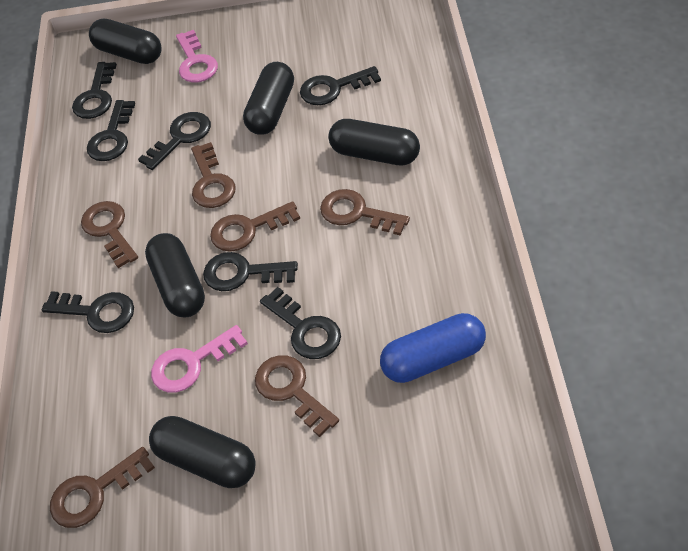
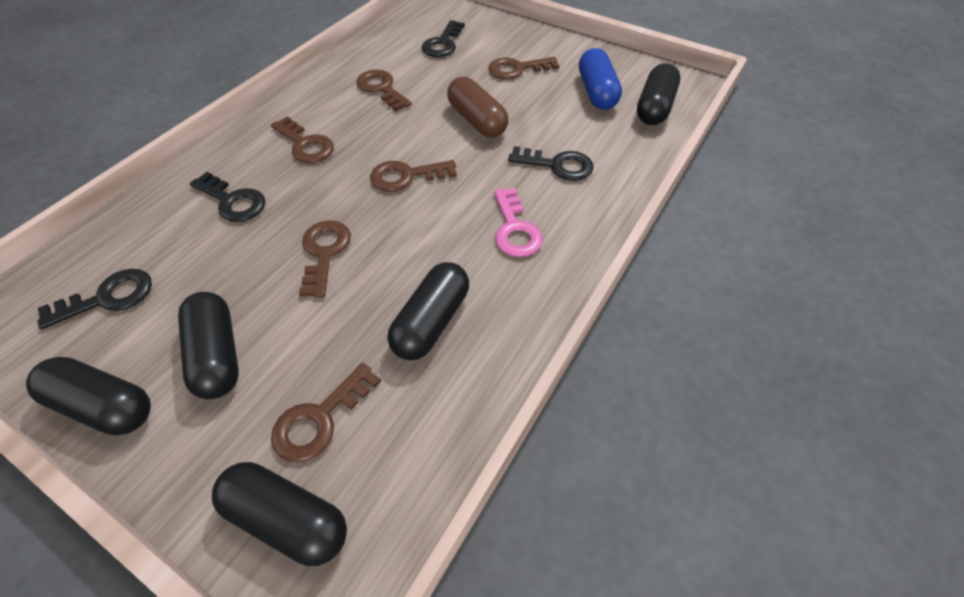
black key: 7 -> 4
brown capsule: 0 -> 1
pink key: 2 -> 1

